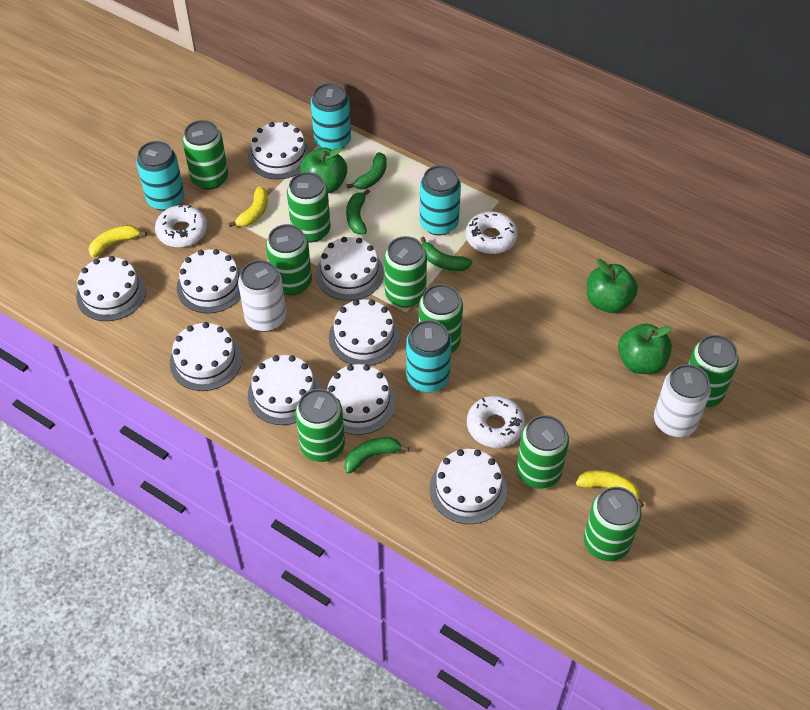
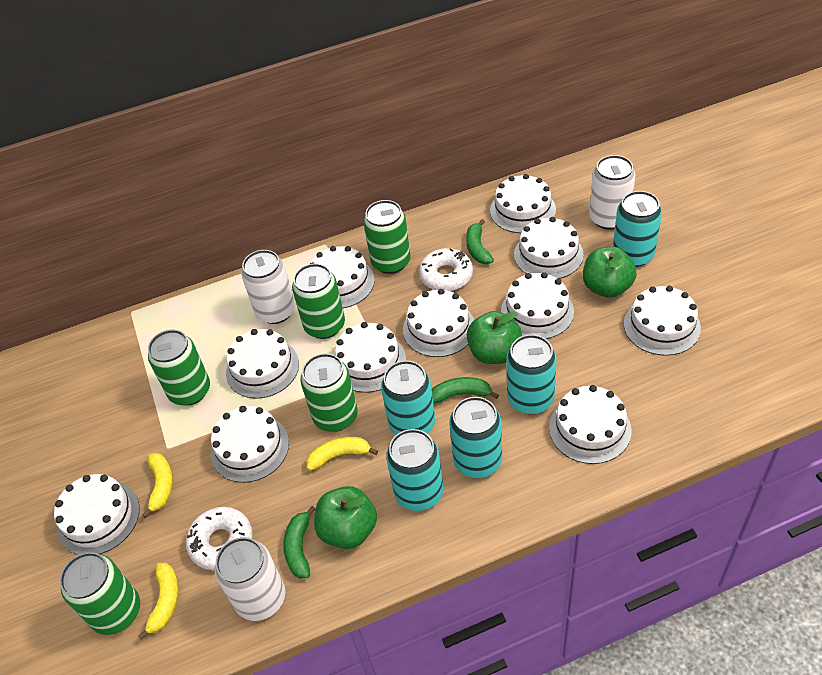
green banana: 4 -> 3
green can: 9 -> 5
turquoise can: 4 -> 5
white cake: 9 -> 11
white can: 2 -> 3
white donut: 3 -> 2

